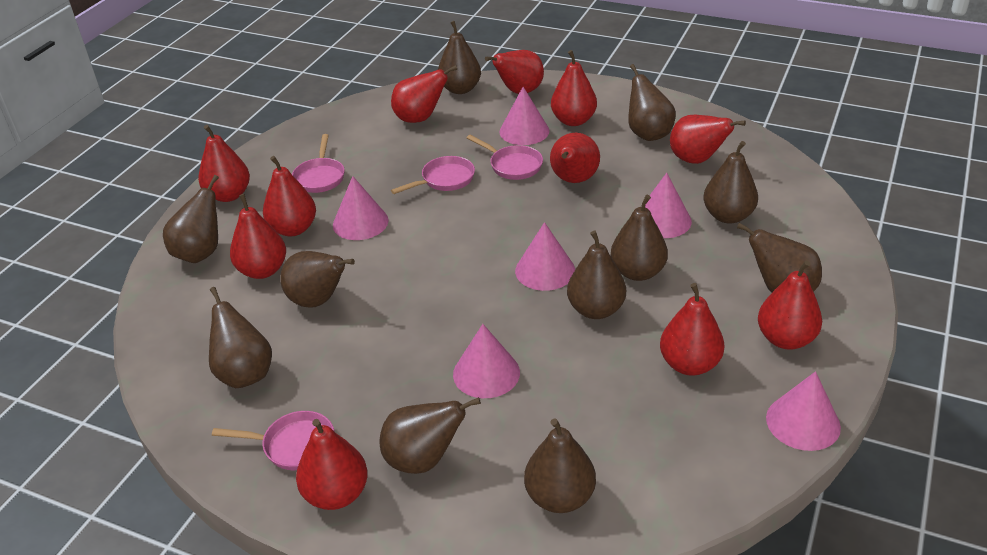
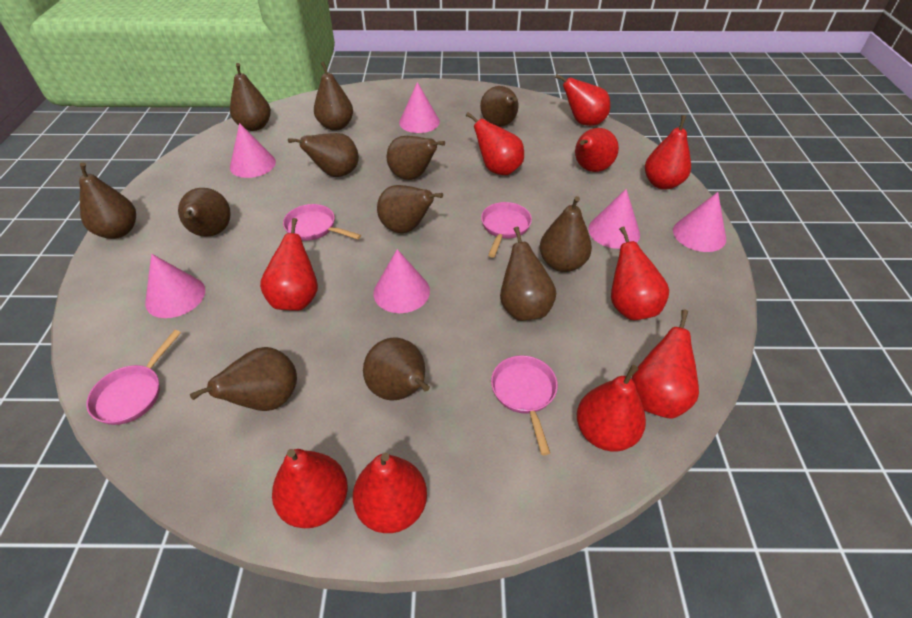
brown pear: 11 -> 12
red pear: 11 -> 10

